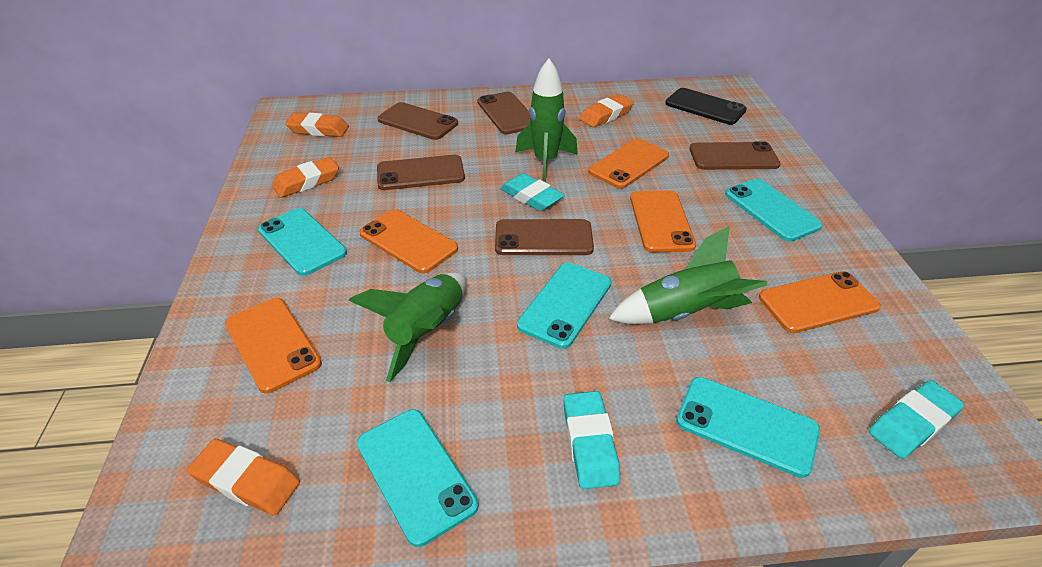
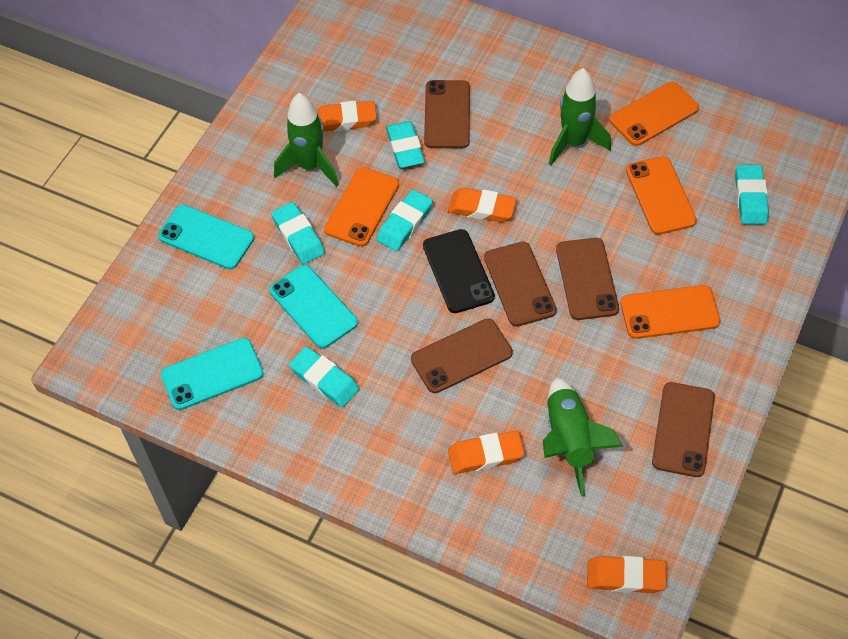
orange phone: 5 -> 4
turquoise eraser: 3 -> 5
turquoise phone: 5 -> 3

